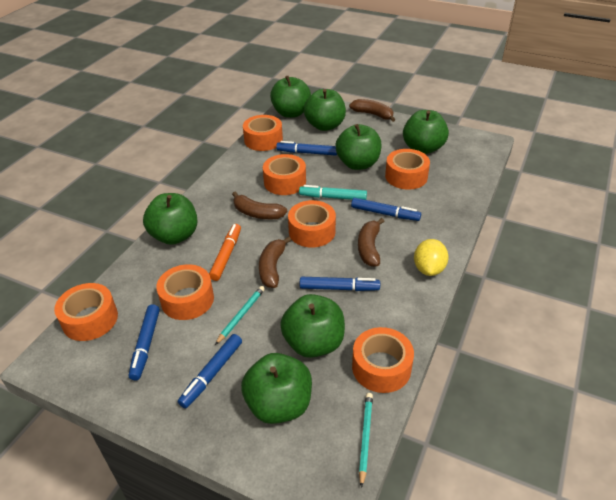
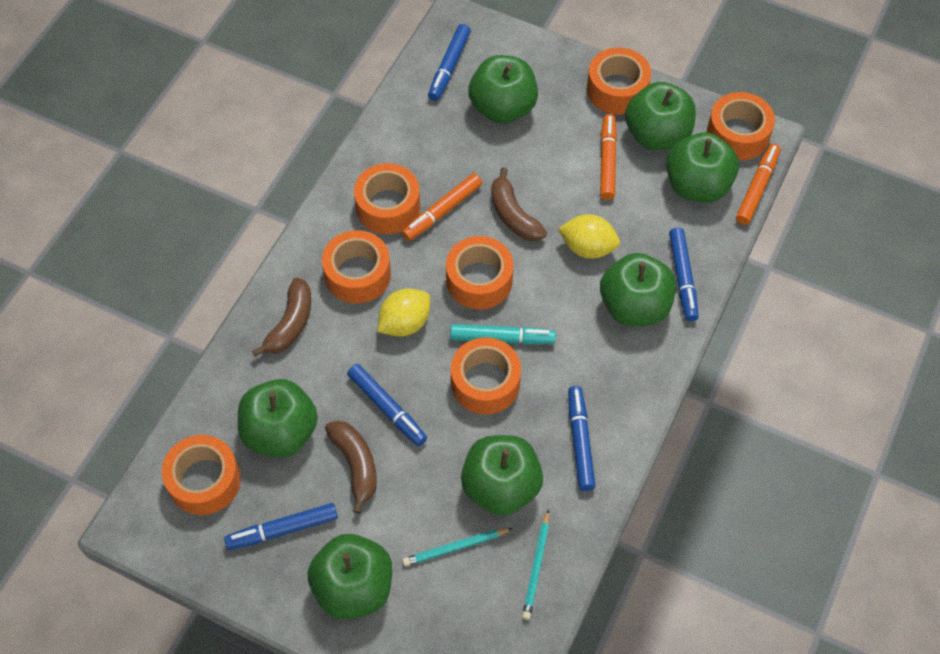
brown banana: 4 -> 3
orange marker: 1 -> 3
yellow lemon: 1 -> 2

